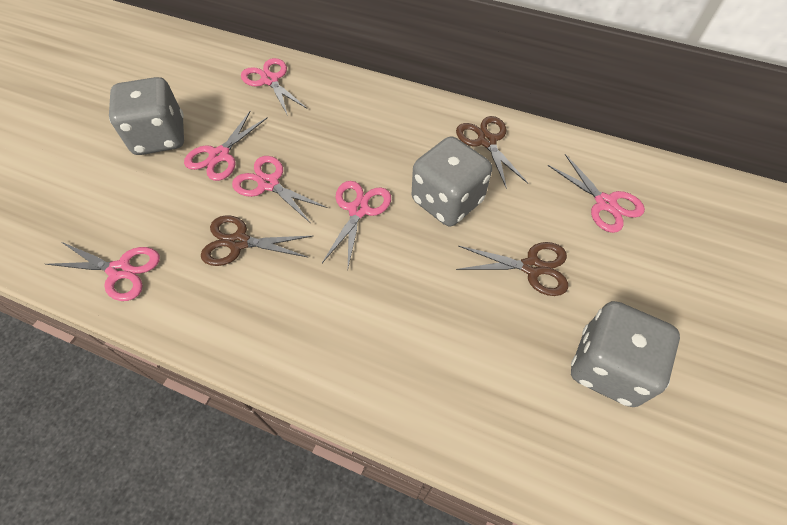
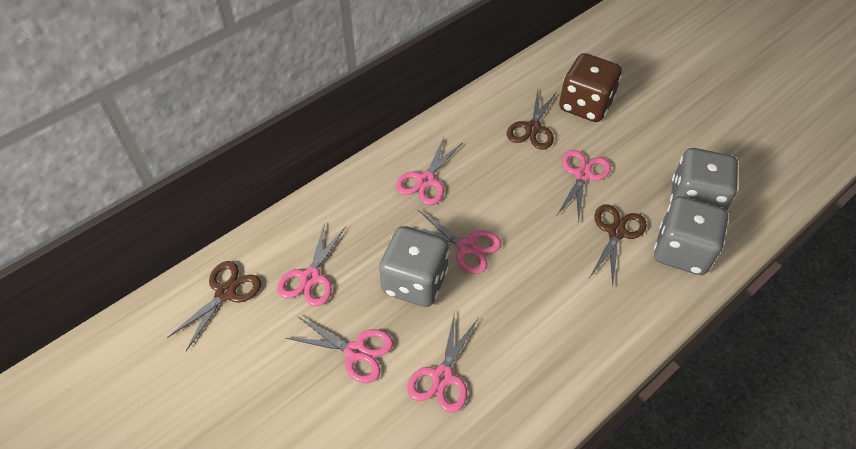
brown dice: 0 -> 1

